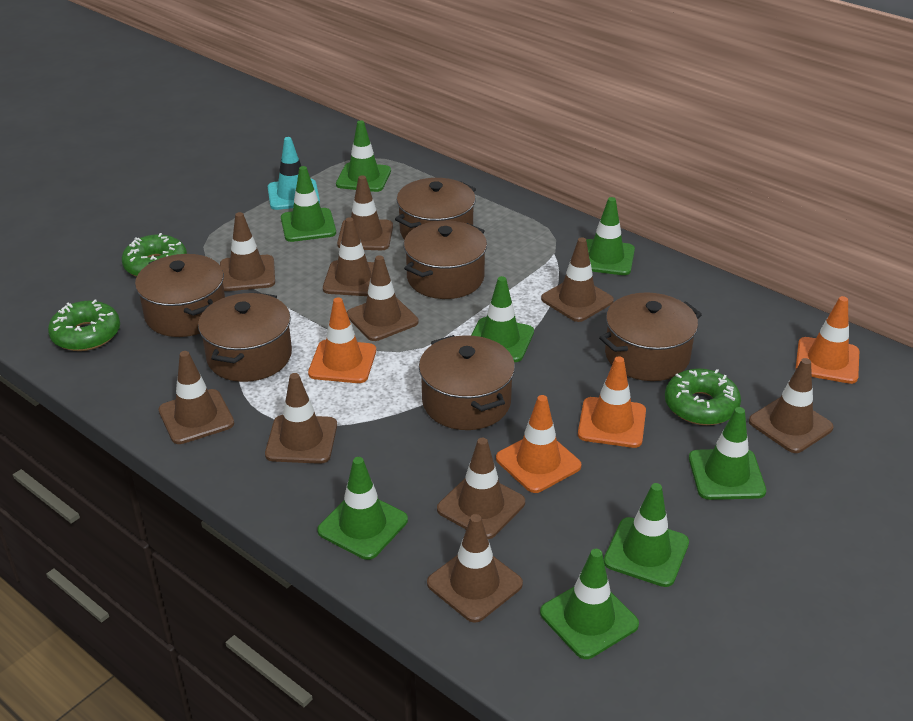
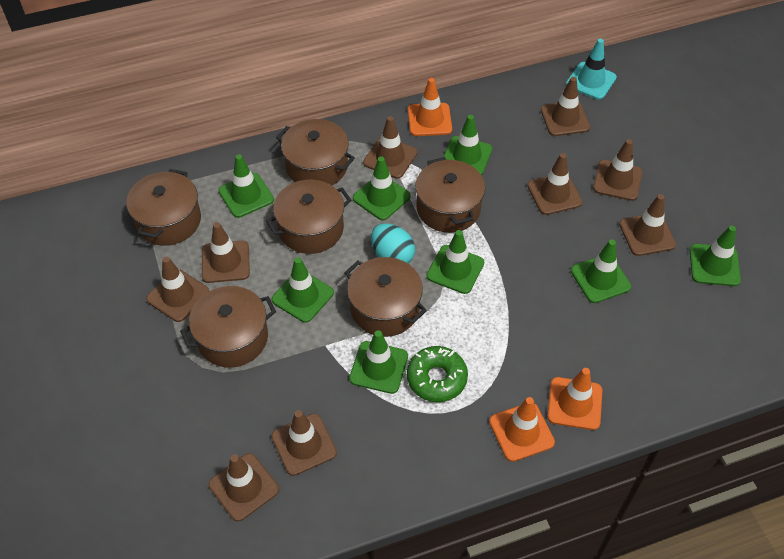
brown traffic cone: 10 -> 9
green donut: 3 -> 1
orange traffic cone: 4 -> 3
turquoise egg: 0 -> 1

